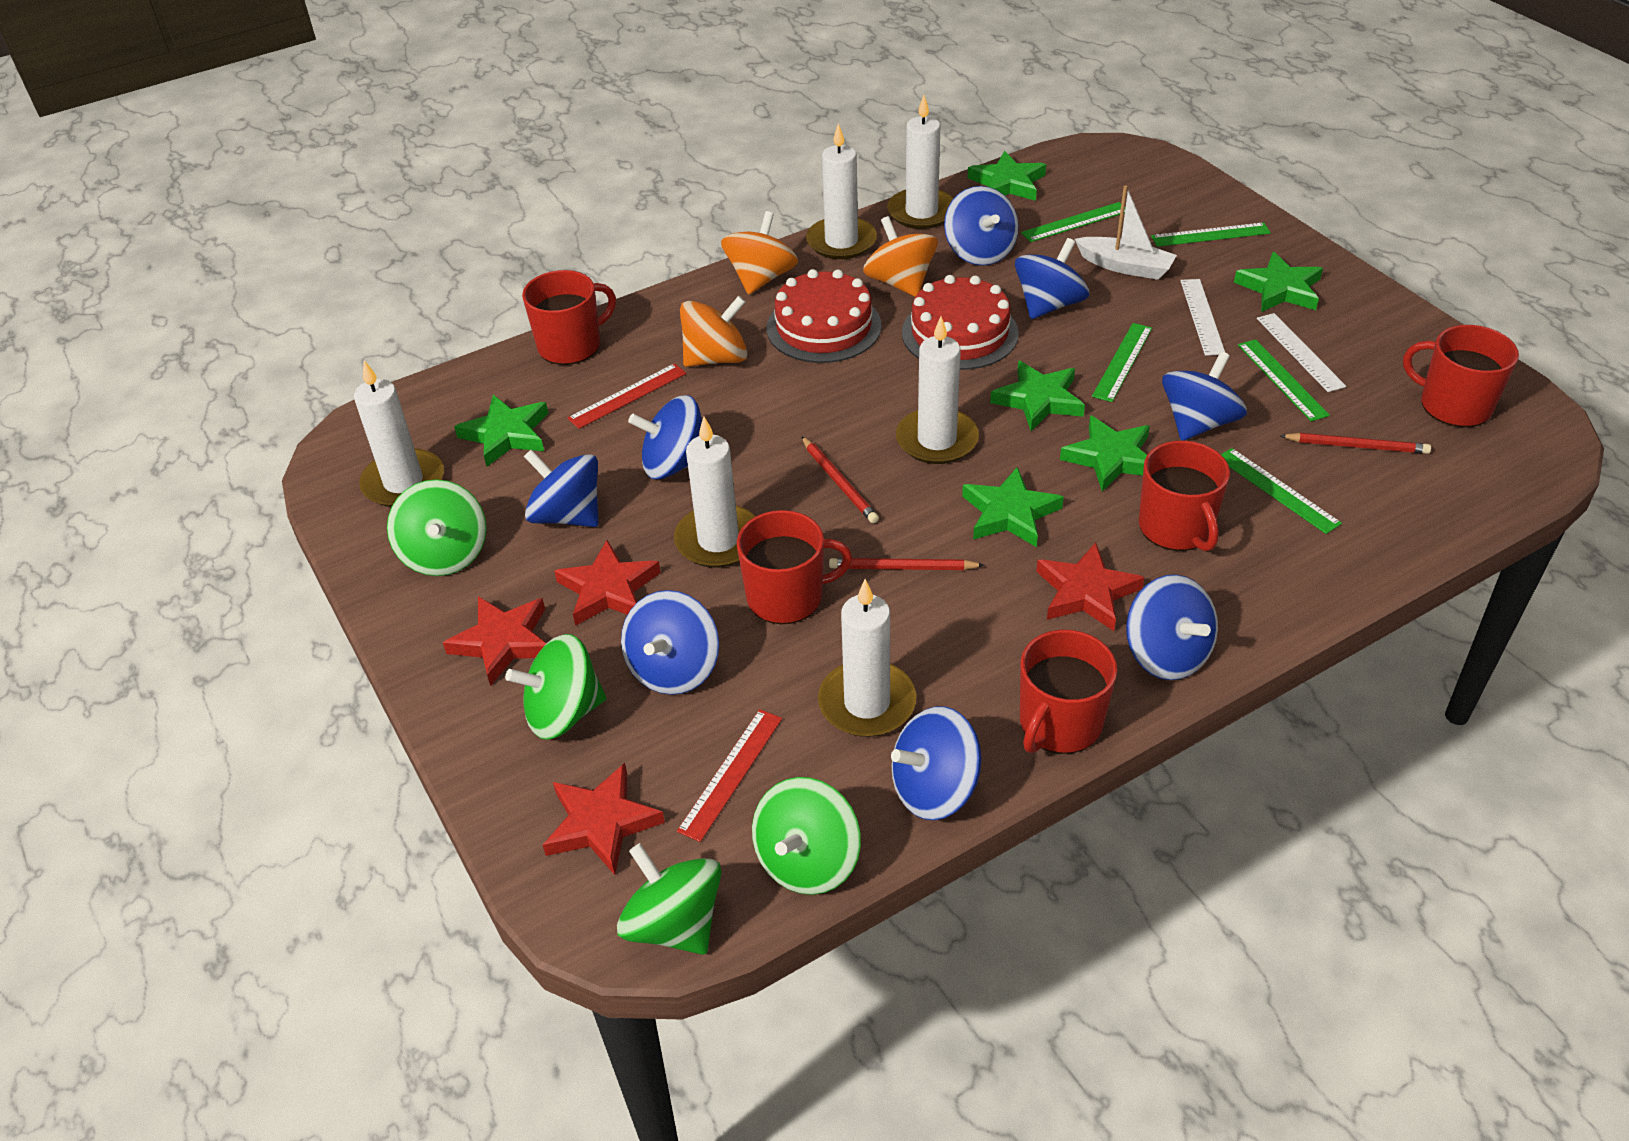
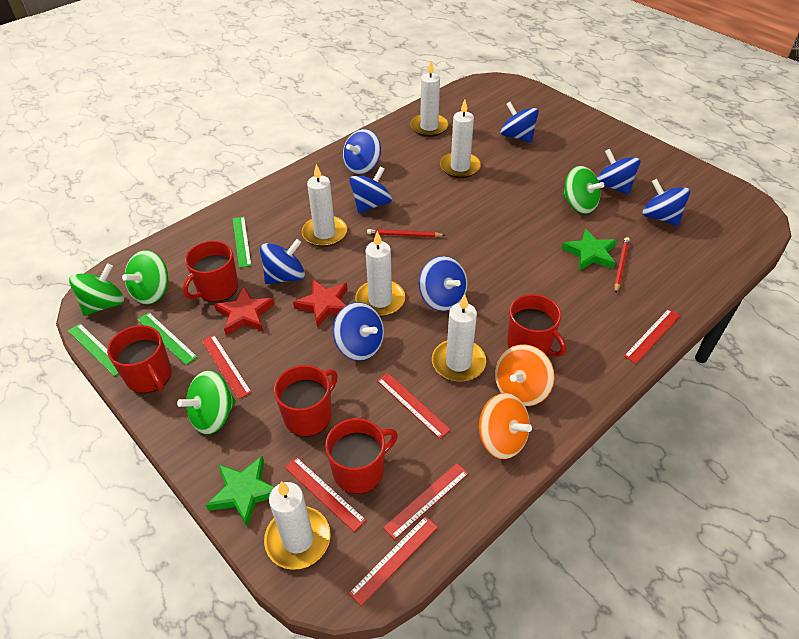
green ruler: 5 -> 3
green star: 6 -> 2
orange spinning top: 3 -> 2
red cake: 2 -> 0
red pencil: 3 -> 2
red ruler: 2 -> 6
red star: 4 -> 2
white boat: 1 -> 0
white ruler: 2 -> 0

